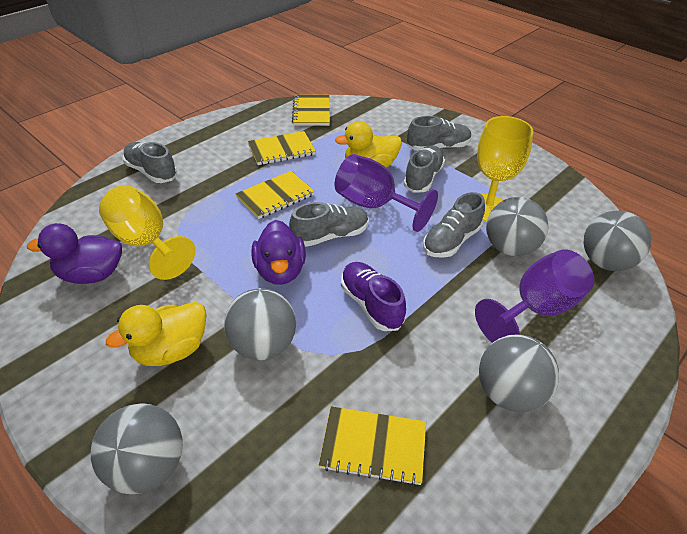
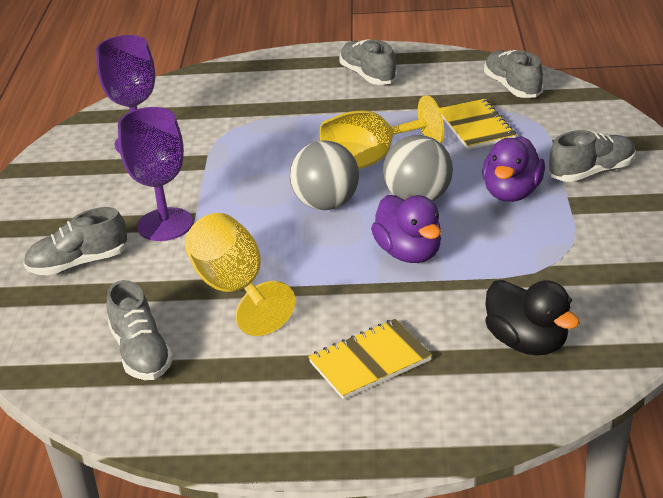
black duck: 0 -> 1
grey ball: 5 -> 2
purple shoe: 1 -> 0
yellow duck: 2 -> 0
yellow notebook: 4 -> 2

